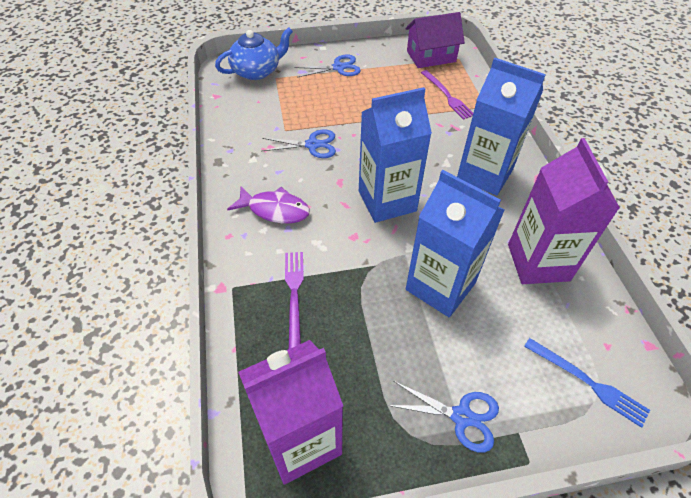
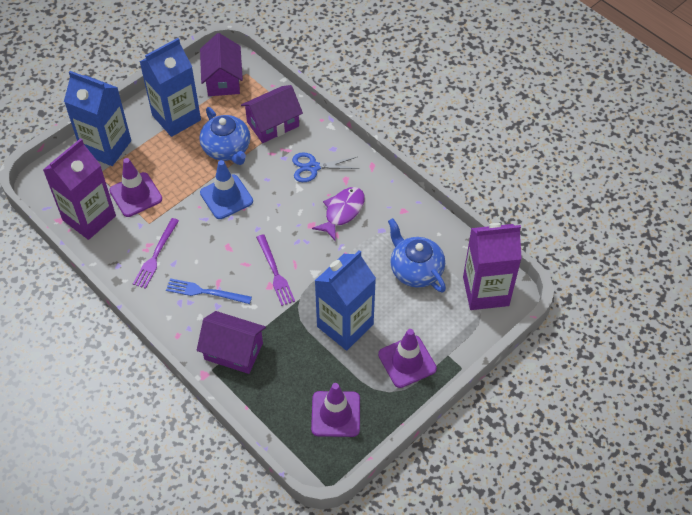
blue scissors: 3 -> 1
blue teapot: 1 -> 2
blue traffic cone: 0 -> 1
purple house: 1 -> 3
purple traffic cone: 0 -> 3

